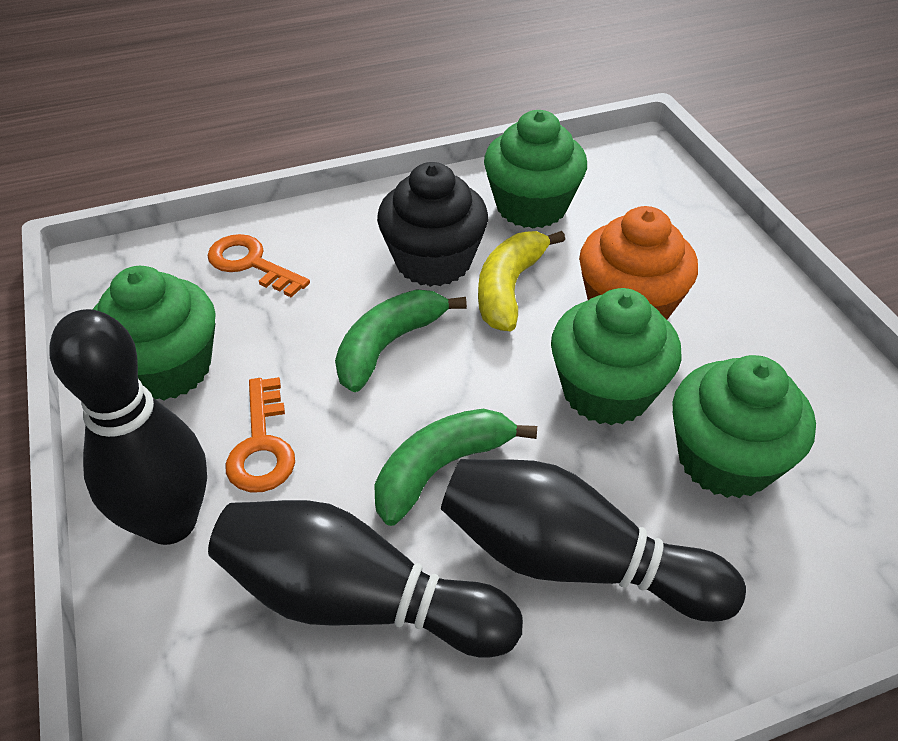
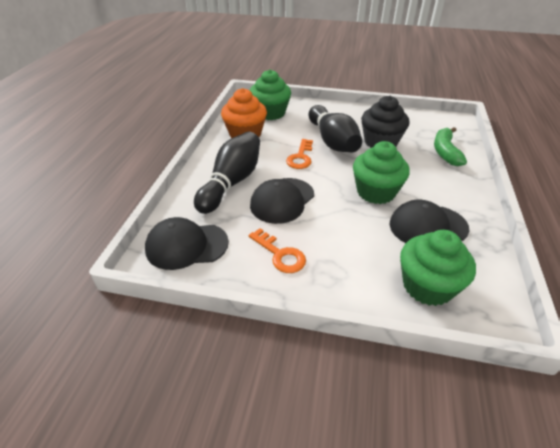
black bowling pin: 3 -> 2
black cap: 0 -> 3
green banana: 2 -> 1
green cupcake: 4 -> 3
yellow banana: 1 -> 0

